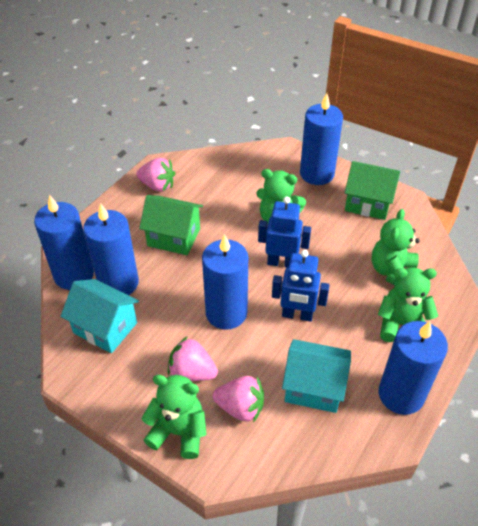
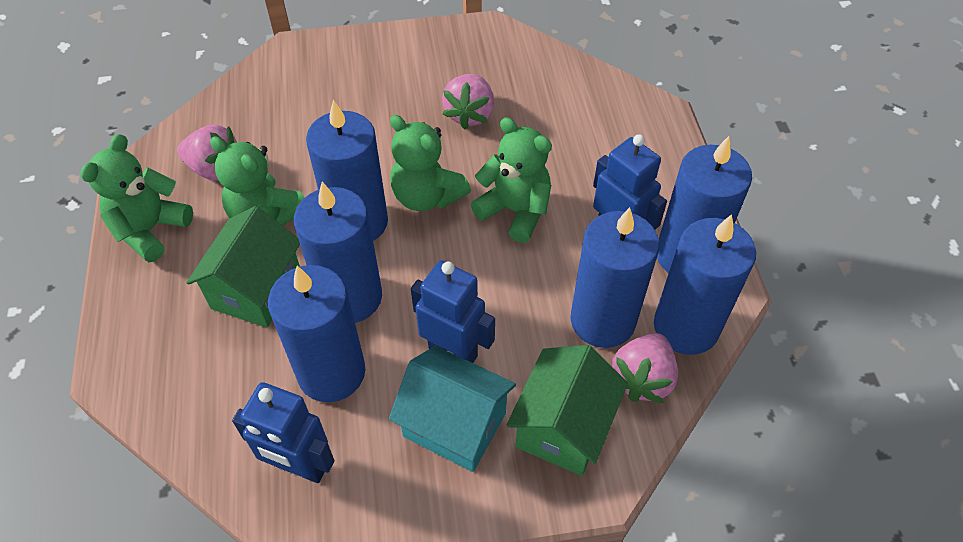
blue candle: 5 -> 6
blue robot: 2 -> 3
turquoise house: 2 -> 1

